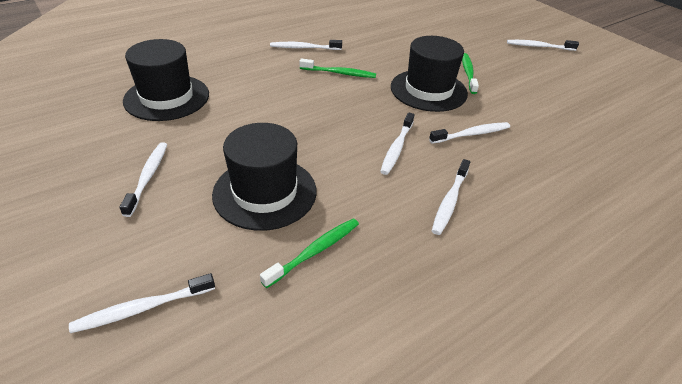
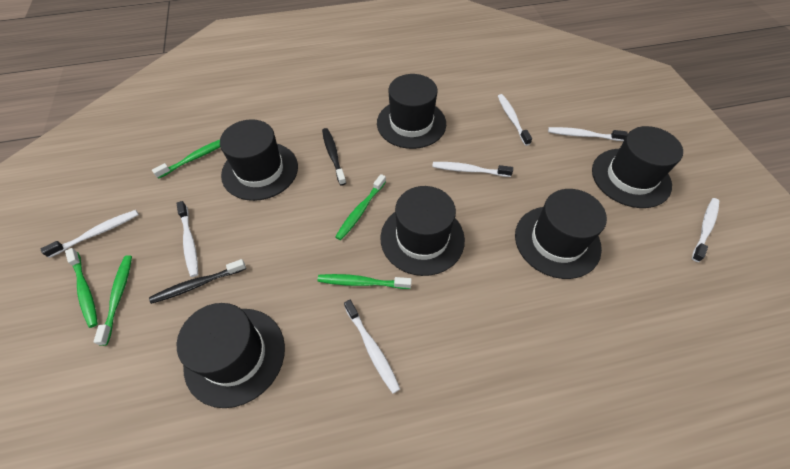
black hat: 3 -> 6
black toothbrush: 0 -> 2
green toothbrush: 3 -> 5

